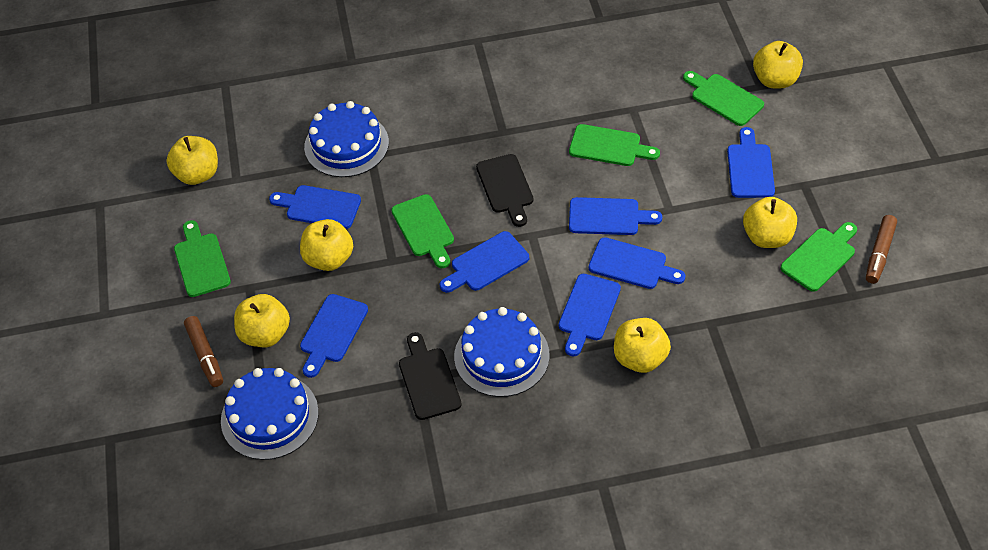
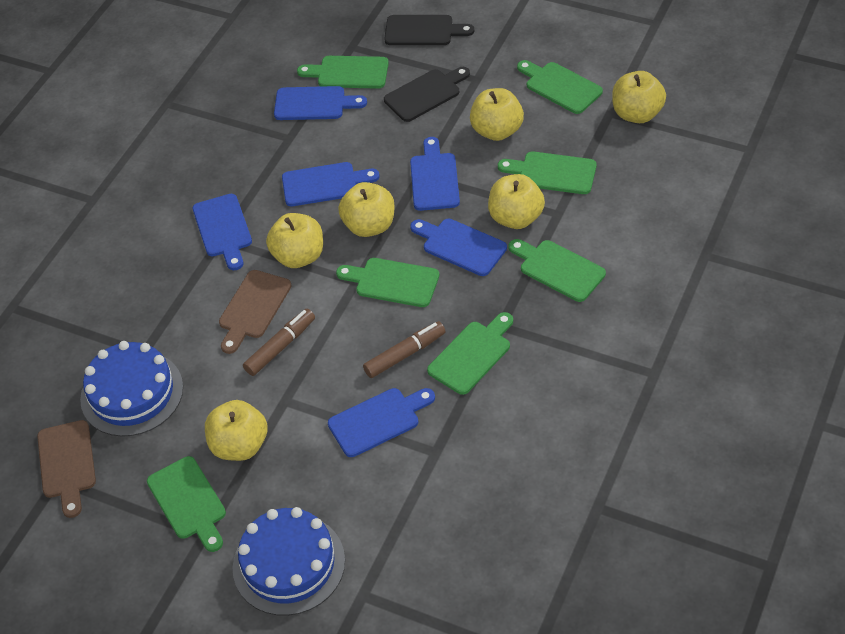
blue cake: 3 -> 2
blue cutting board: 7 -> 6
brown cutting board: 0 -> 2
green cutting board: 5 -> 7

